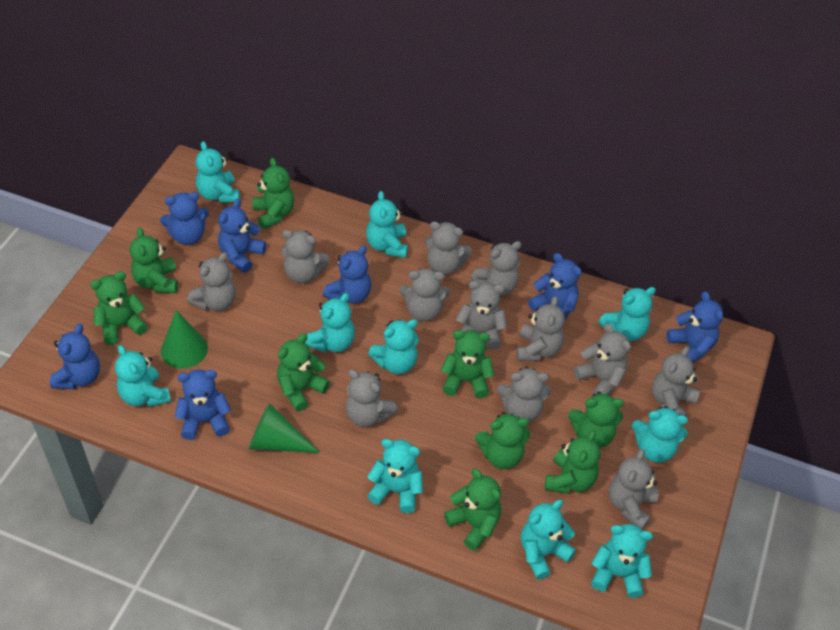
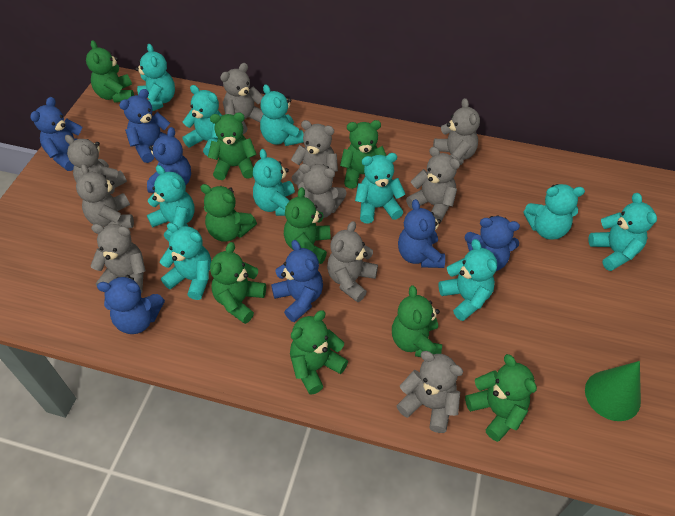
green cone: 2 -> 1
grey teddy bear: 12 -> 10

